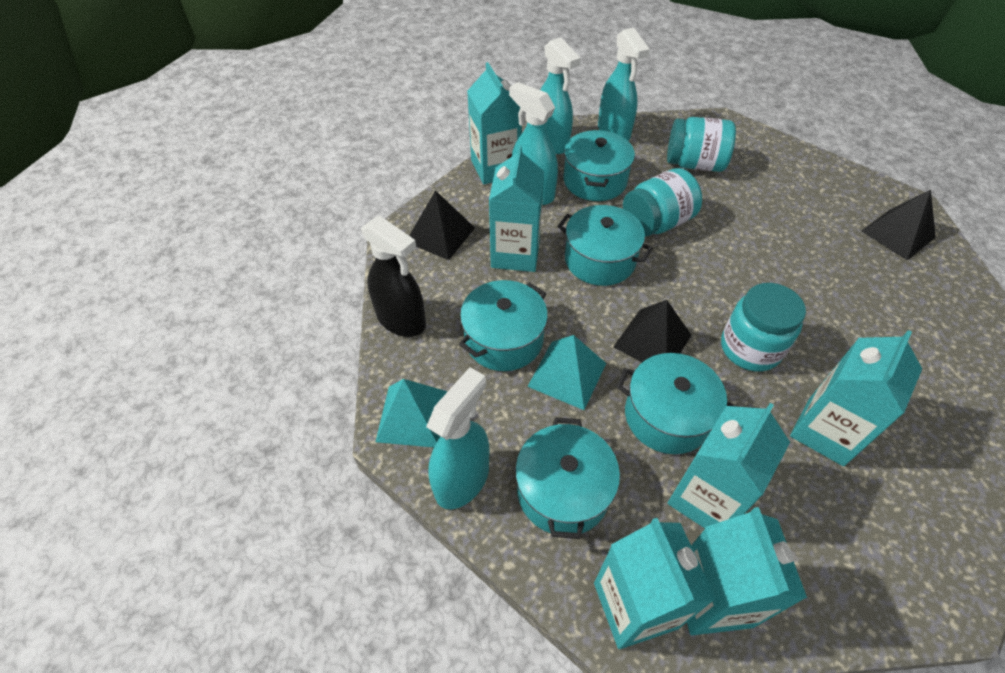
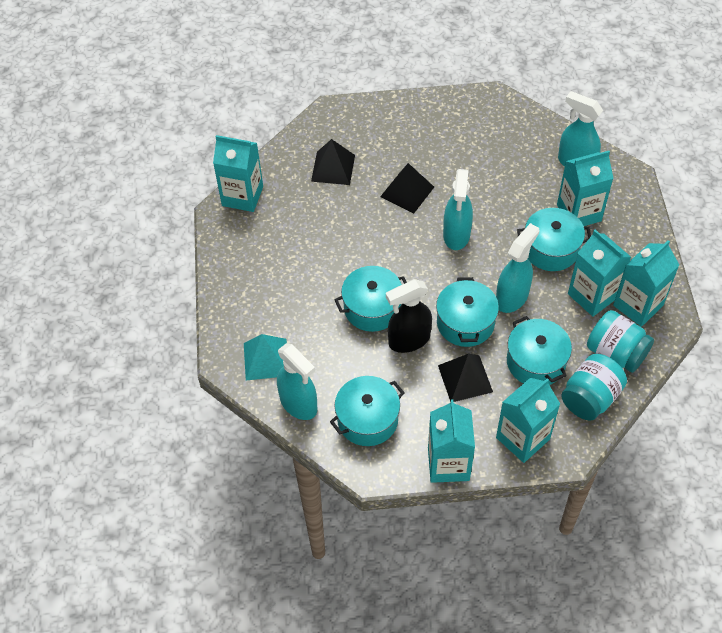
turquoise jar: 3 -> 2
turquoise pyramid: 2 -> 1

